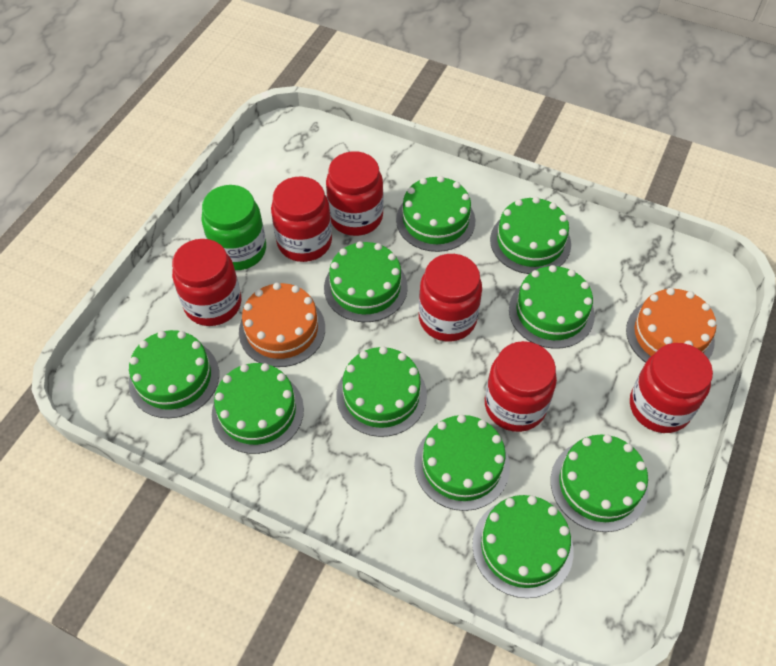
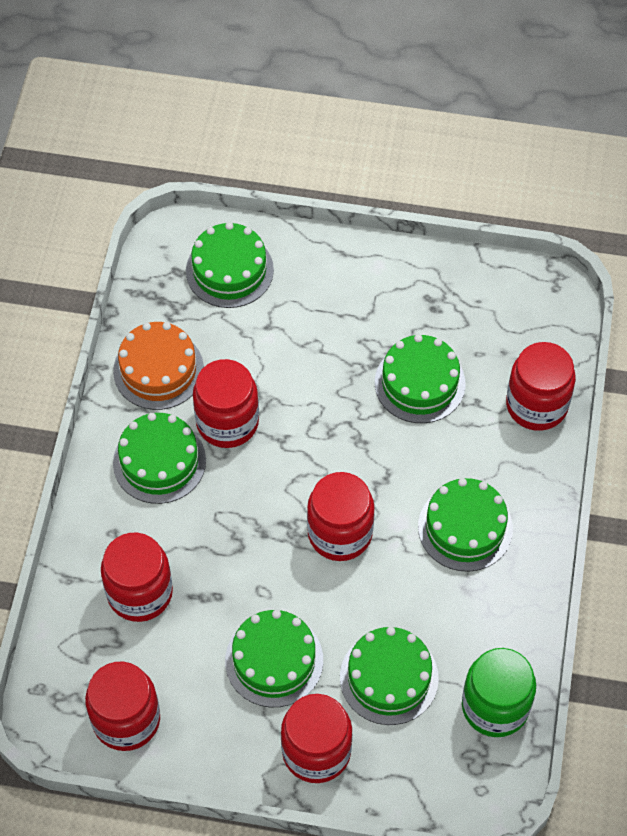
green cake: 10 -> 6
orange cake: 2 -> 1

